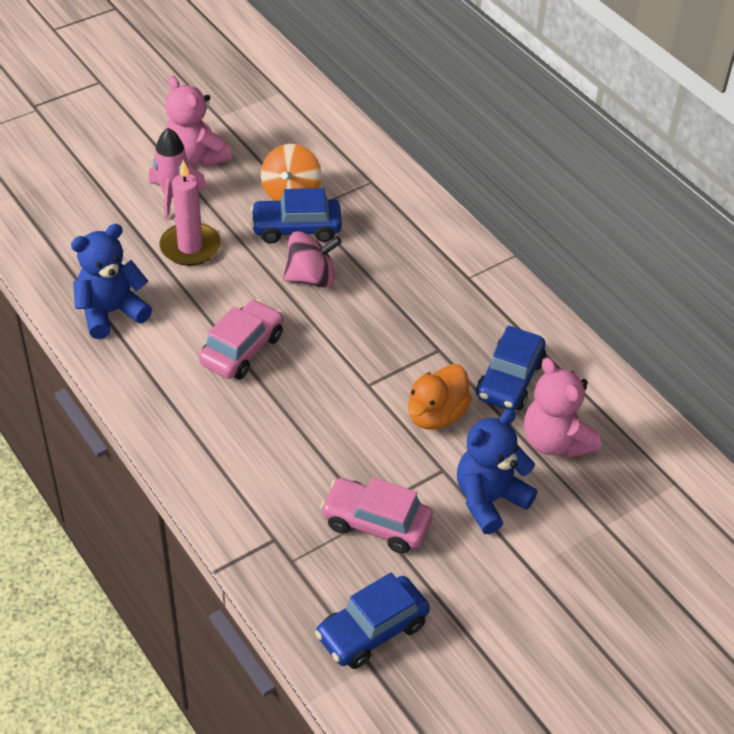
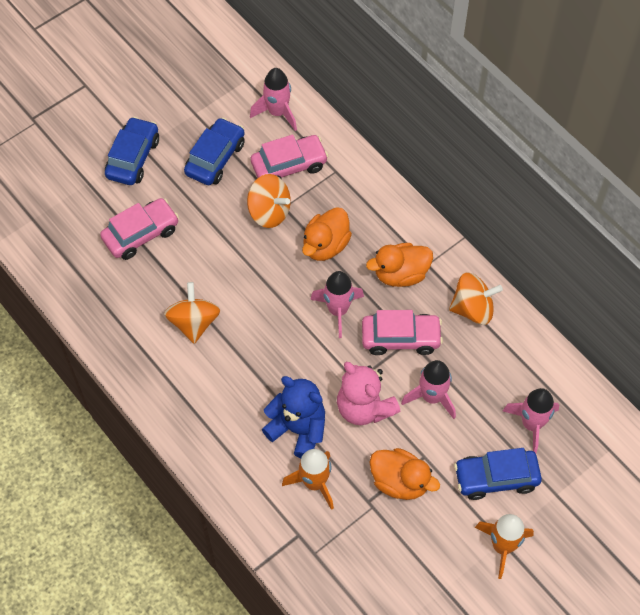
blue teddy bear: 2 -> 1
orange duck: 1 -> 3
orange rocket: 0 -> 2
orange spinning top: 1 -> 3
pink candle: 1 -> 0
pink car: 2 -> 3
pink rocket: 1 -> 4
pink spinning top: 1 -> 0
pink teddy bear: 2 -> 1

